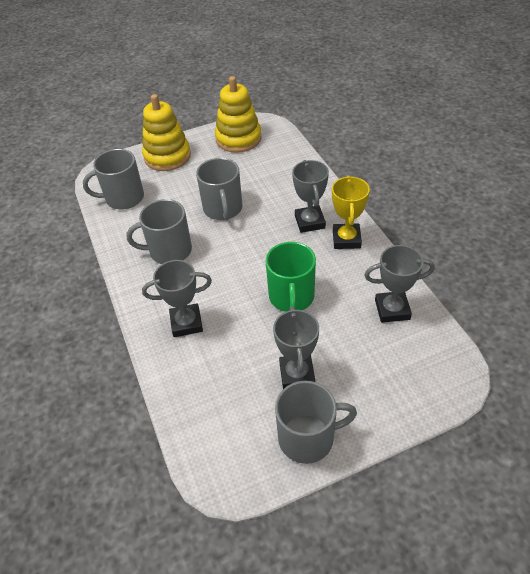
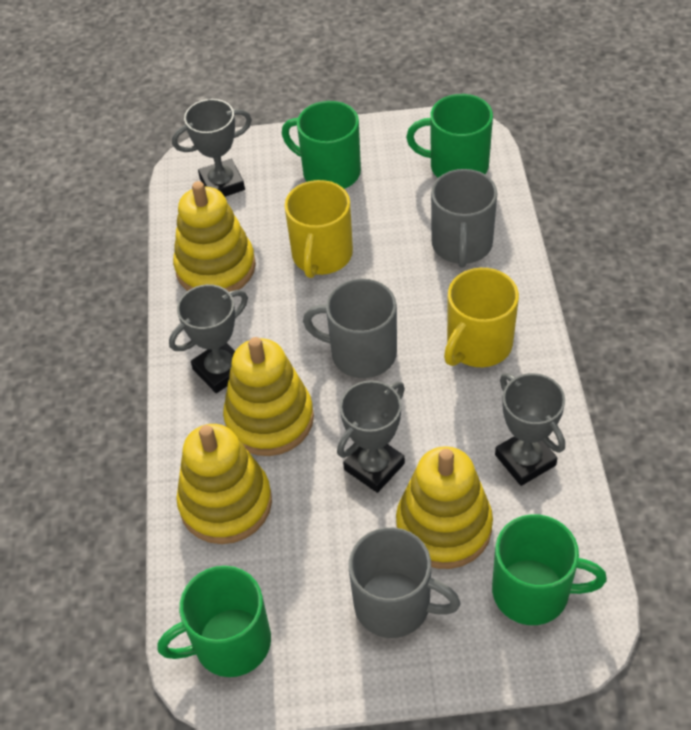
green mug: 1 -> 4
grey mug: 4 -> 3
yellow mug: 0 -> 2
yellow stacking toy: 2 -> 4
yellow trophy: 1 -> 0

